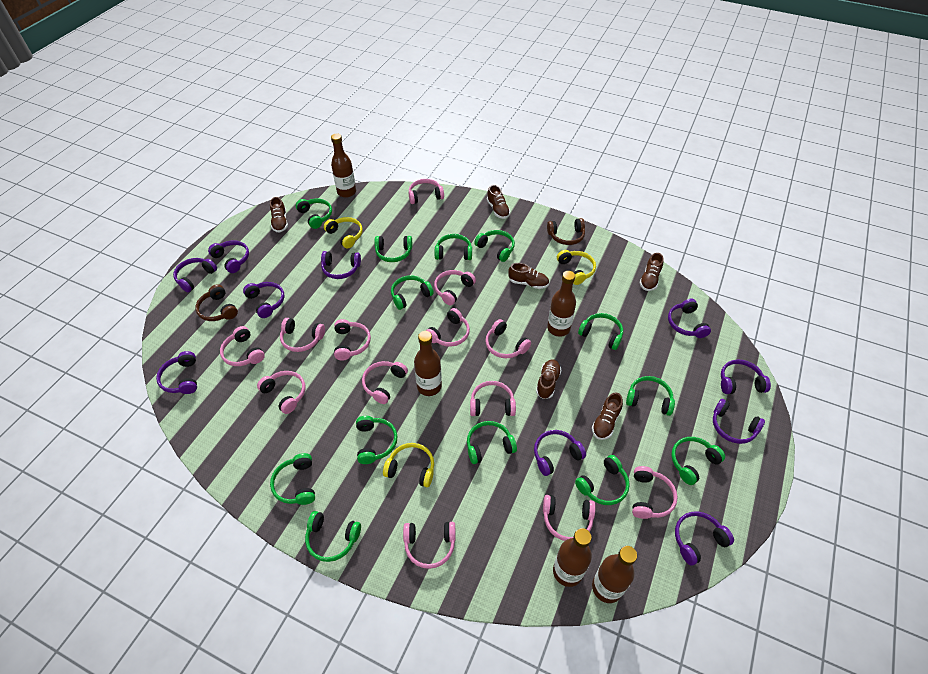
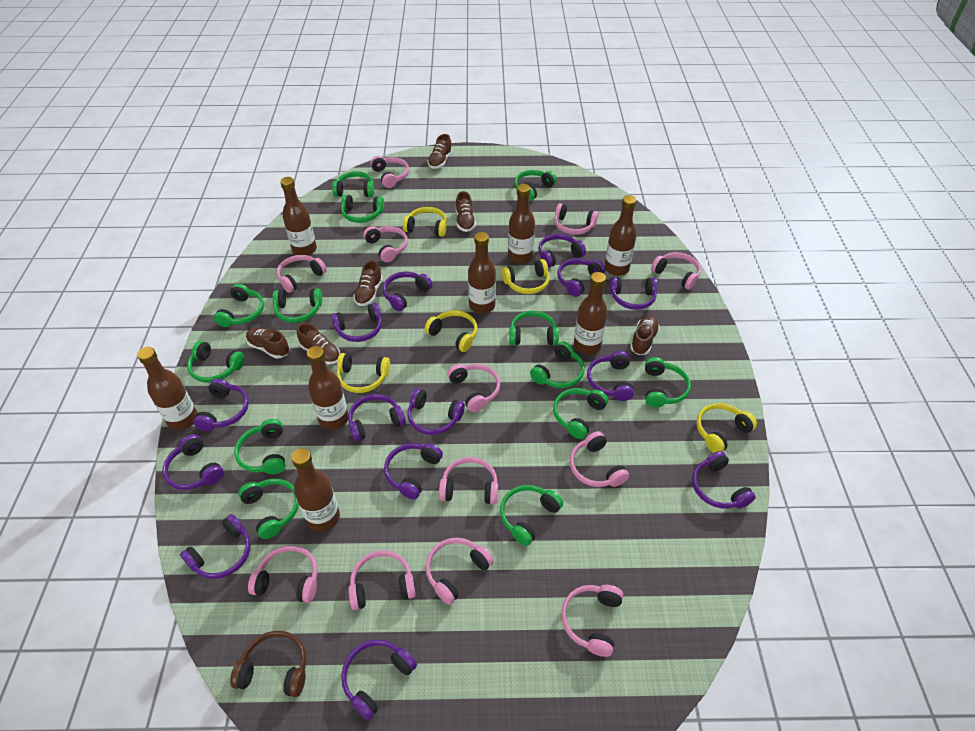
brown bottle: 5 -> 8
brown headphones: 2 -> 1
pink headphones: 13 -> 12
purple headphones: 10 -> 14
yellow headphones: 3 -> 5

